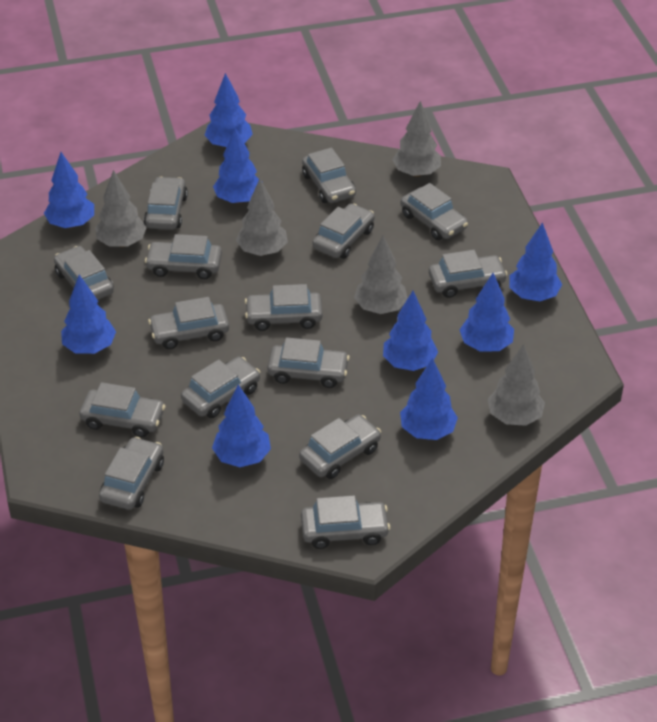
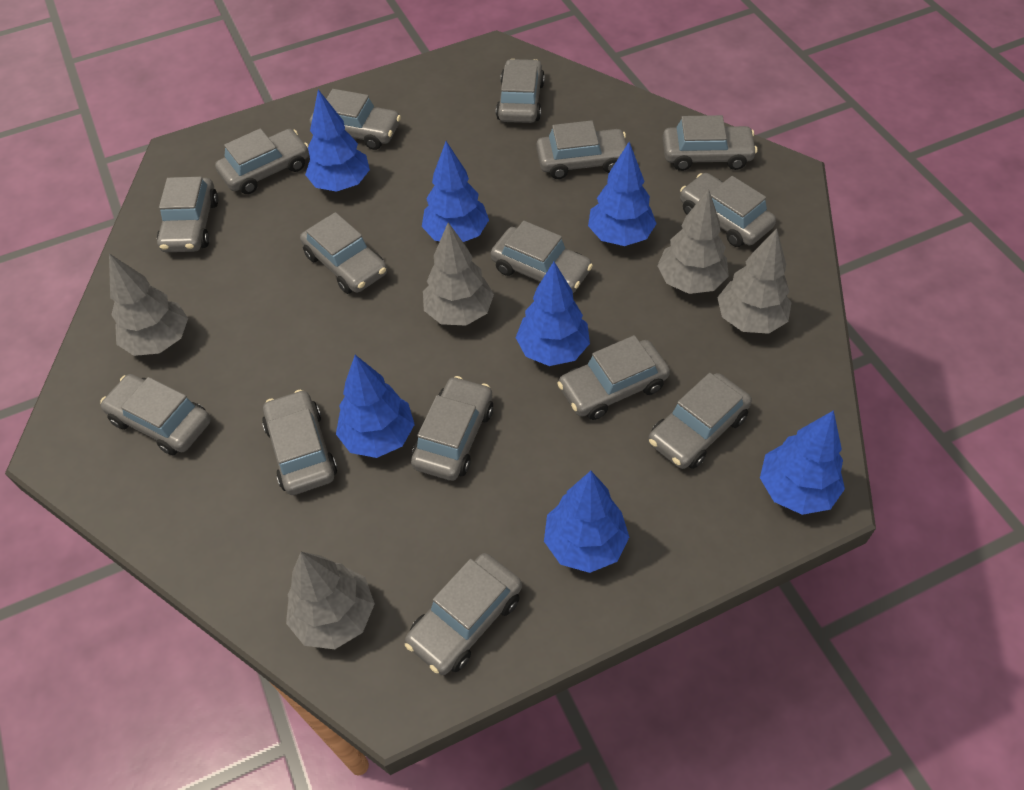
blue tree: 9 -> 7

